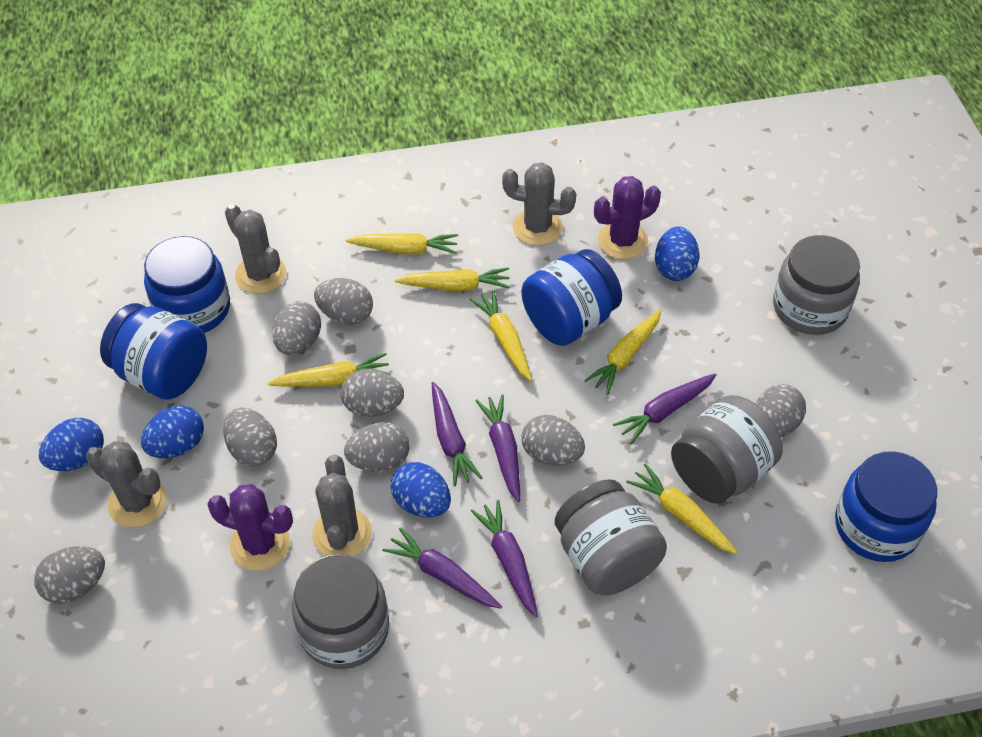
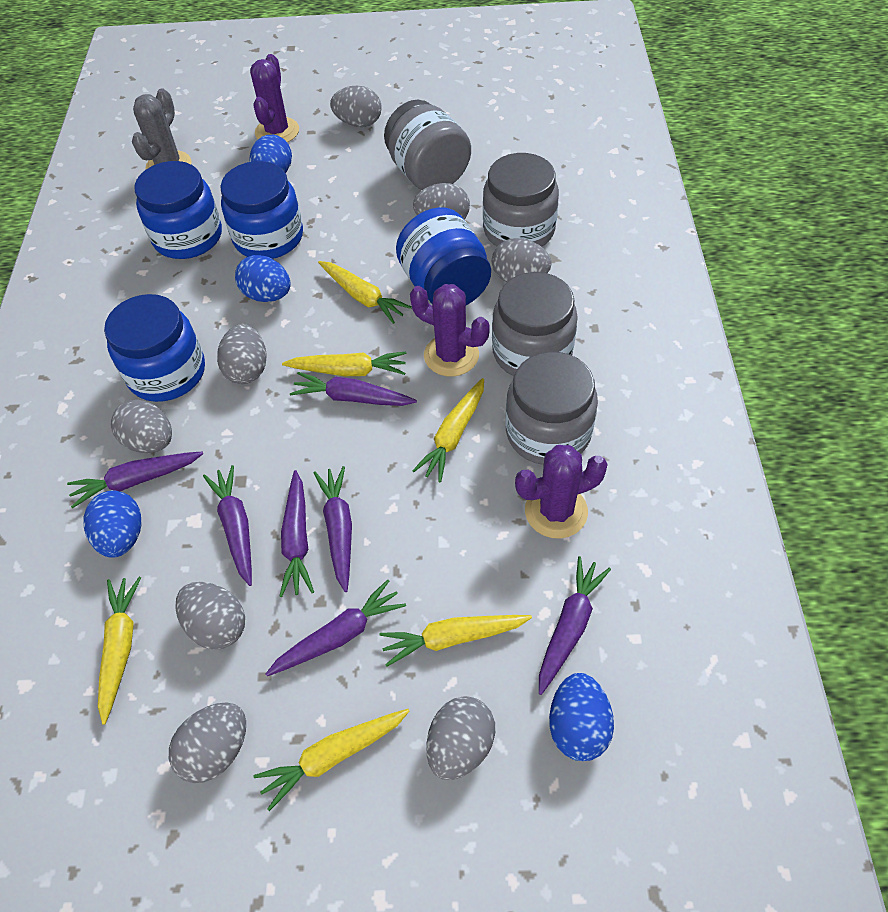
grey cactus: 4 -> 1
purple cactus: 2 -> 3
purple carrot: 5 -> 7

